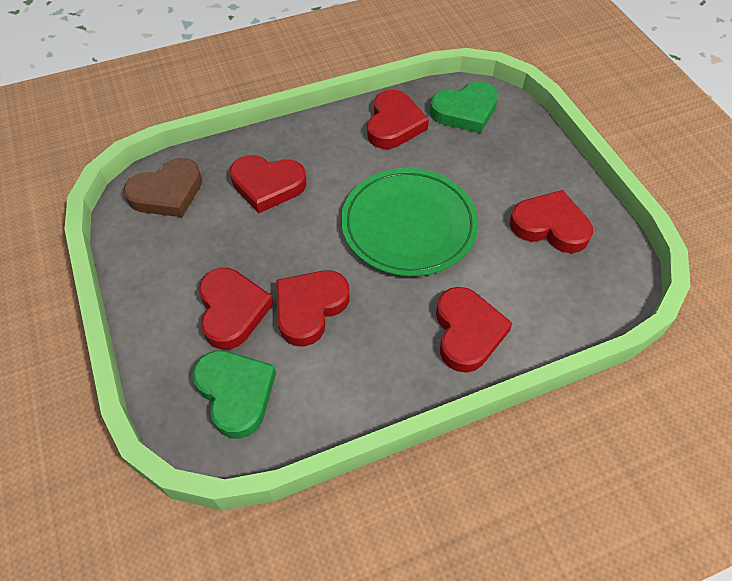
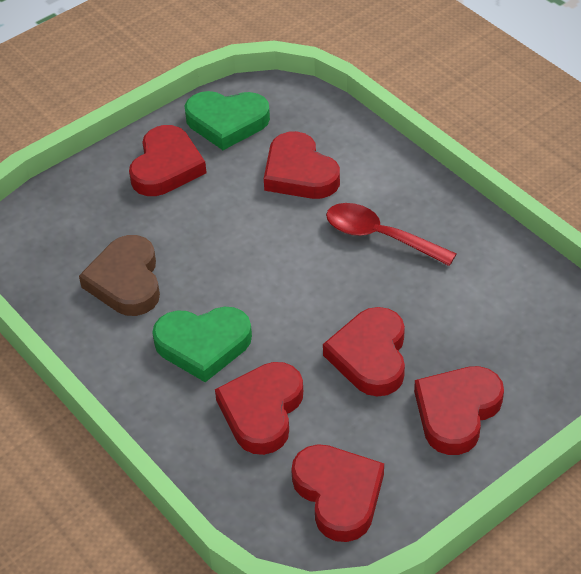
green plate: 1 -> 0
red spoon: 0 -> 1

